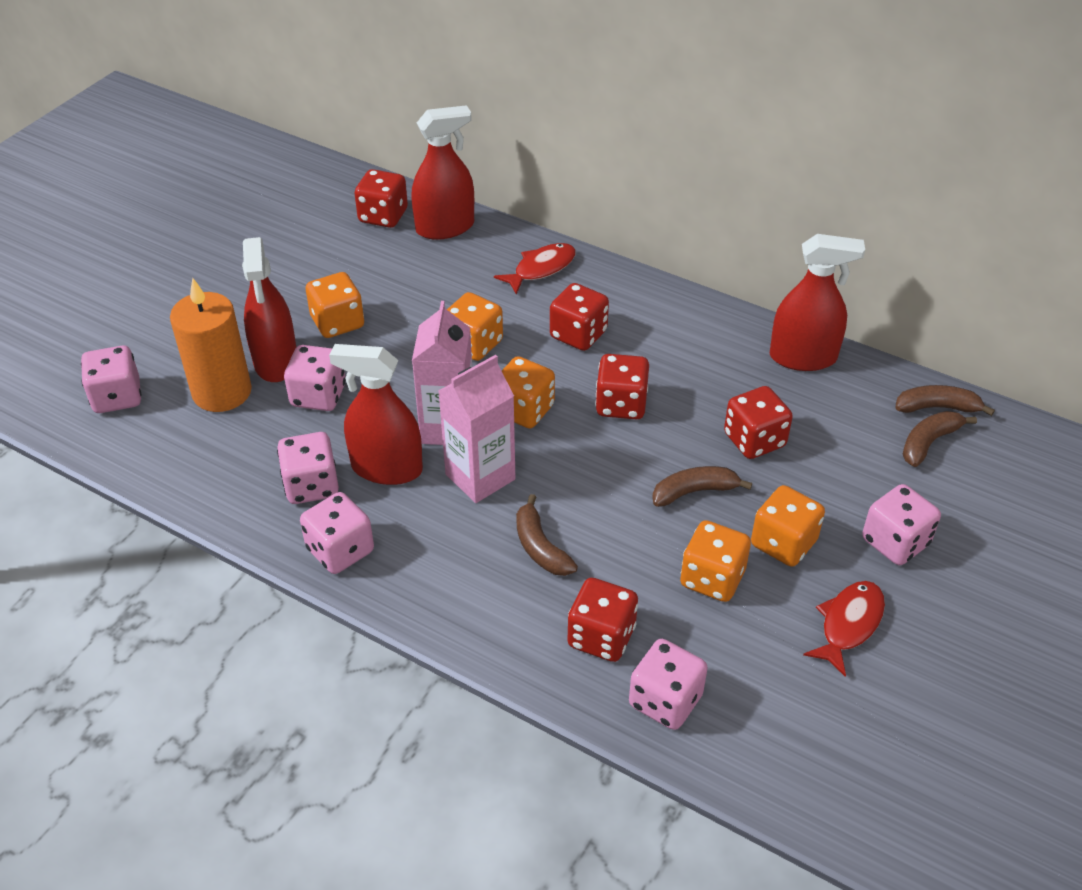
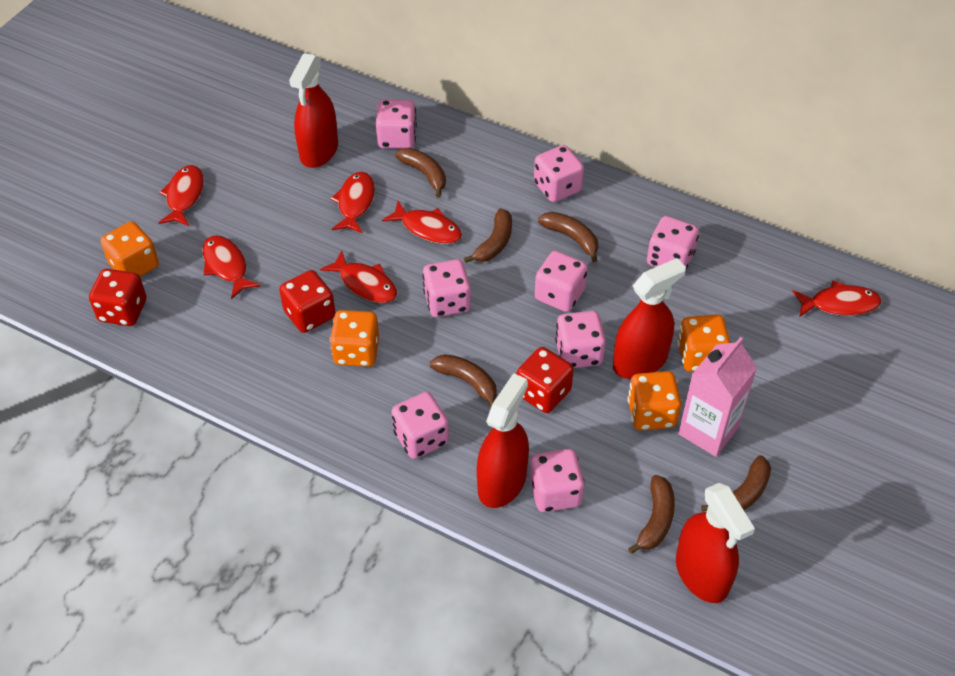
brown banana: 4 -> 6
orange candle: 1 -> 0
orange dice: 5 -> 4
pink carton: 2 -> 1
pink dice: 6 -> 8
red dice: 5 -> 3
red fish: 2 -> 6

